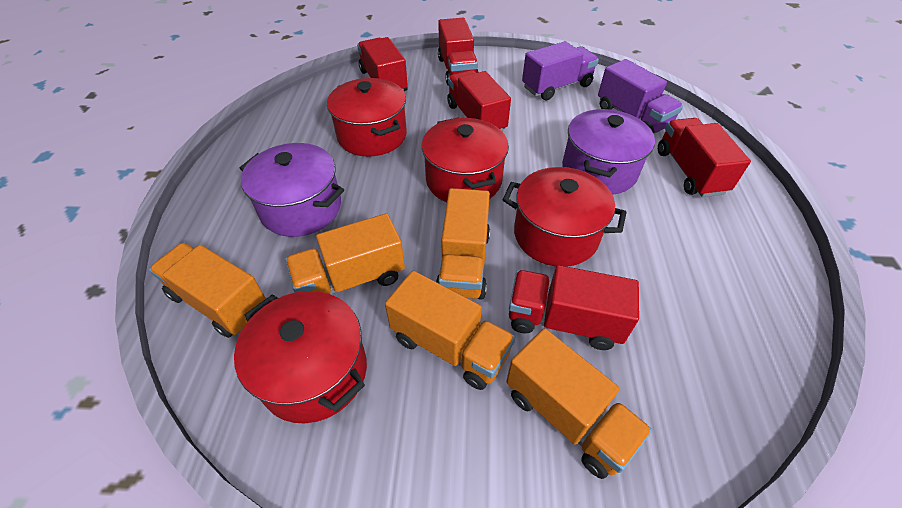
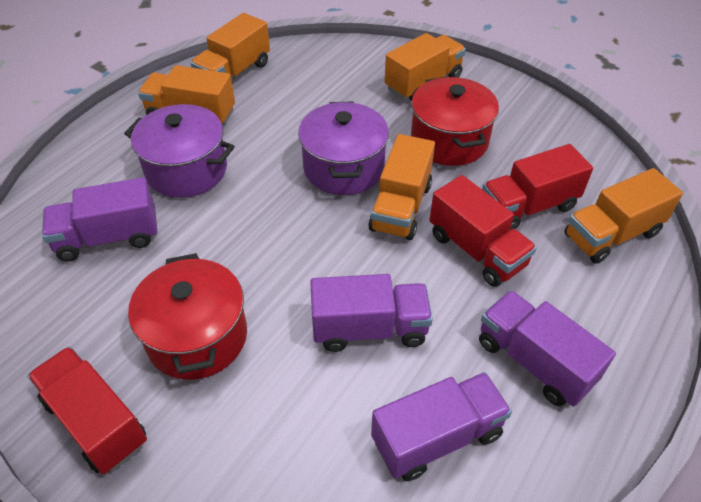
purple truck: 2 -> 4
red pot: 4 -> 2
red truck: 5 -> 3

